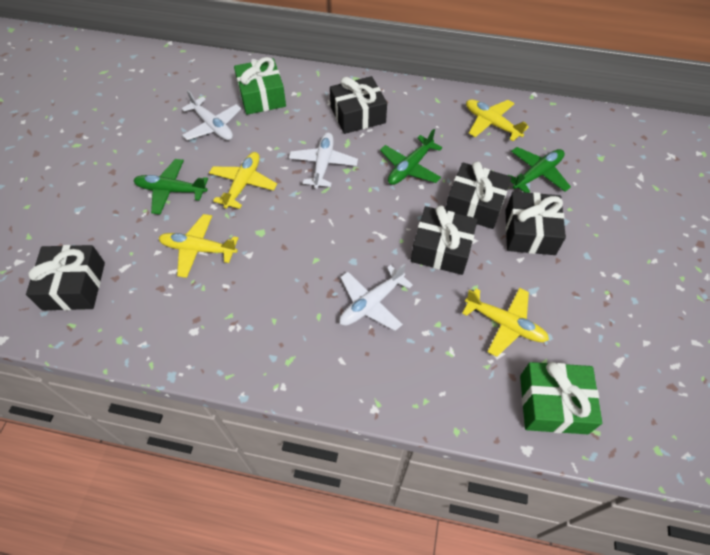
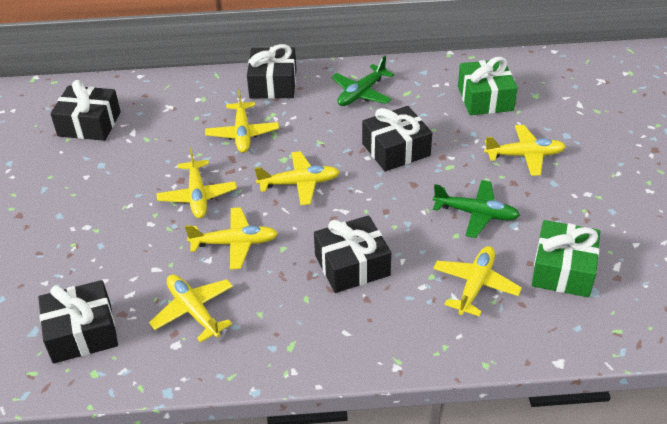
green plane: 3 -> 2
white plane: 3 -> 0
yellow plane: 4 -> 7

